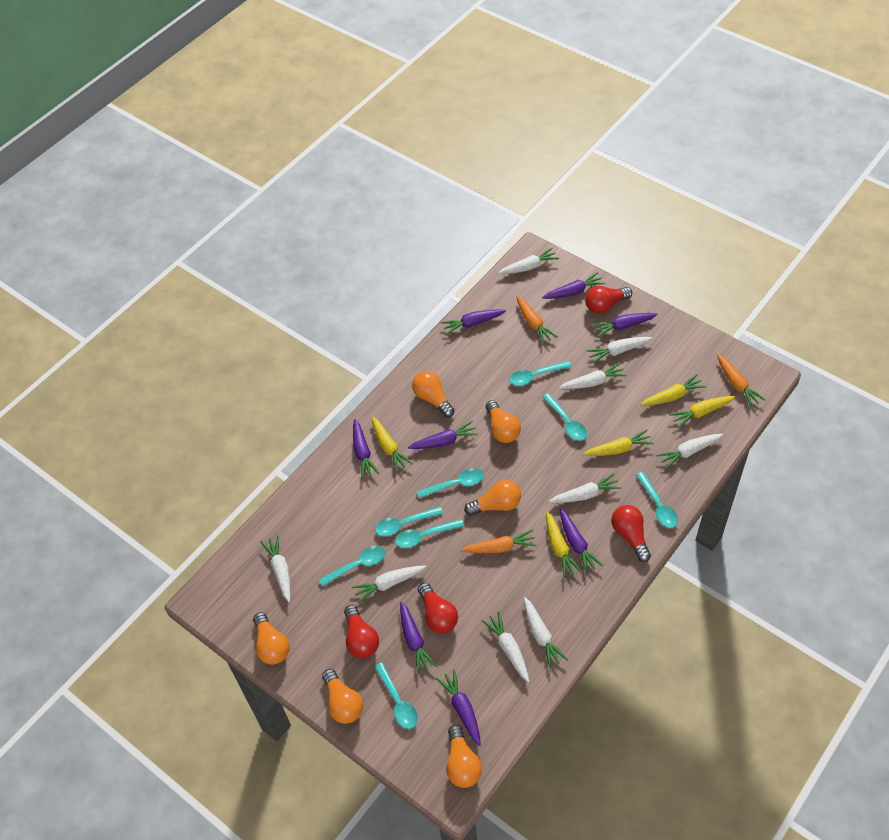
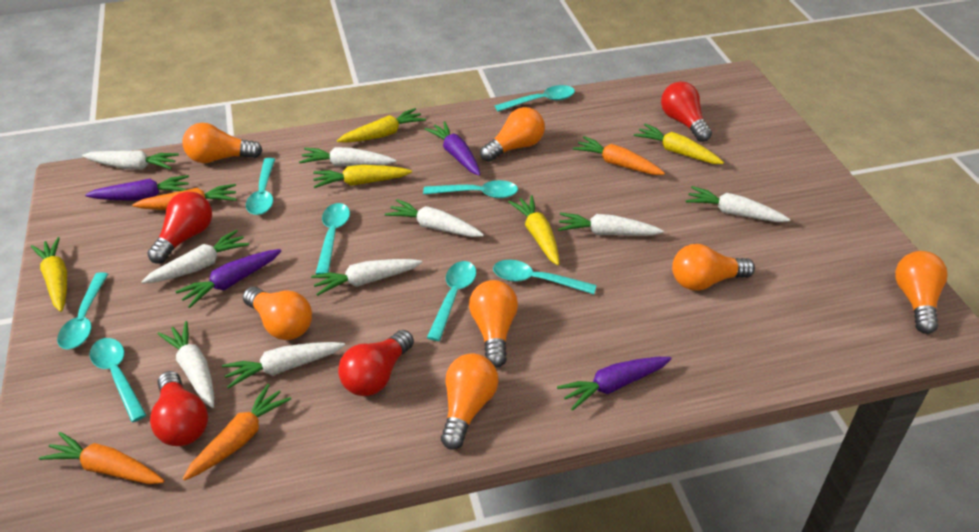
orange carrot: 3 -> 4
orange light bulb: 6 -> 7
purple carrot: 8 -> 4

